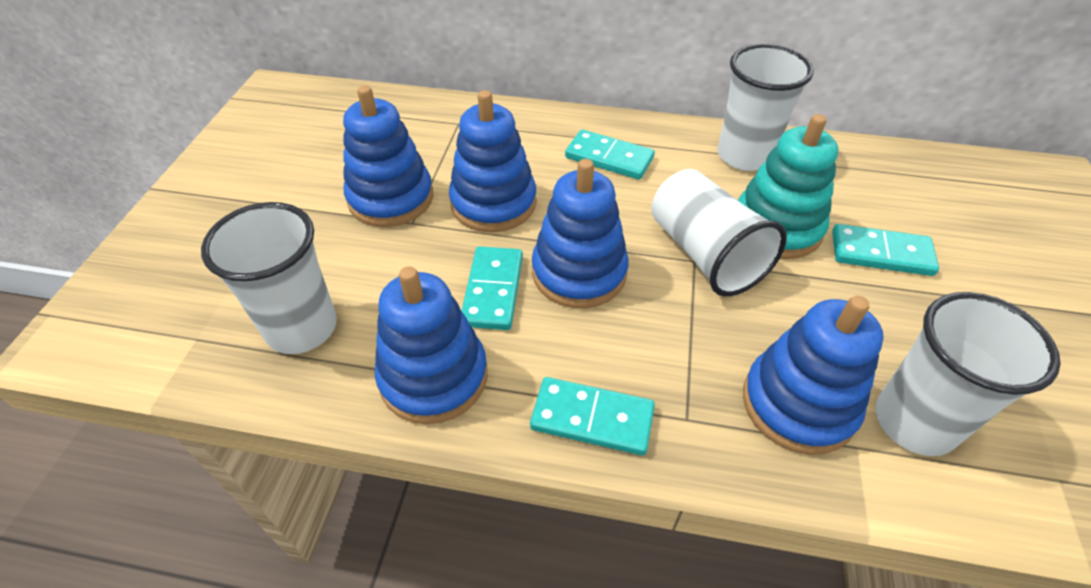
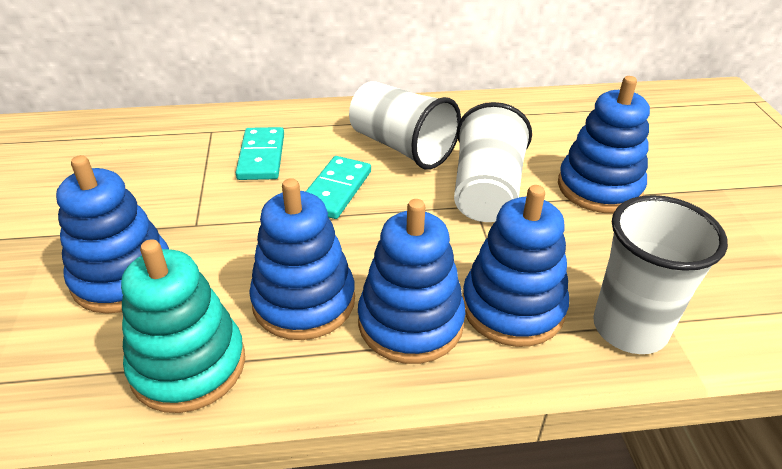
turquoise domino: 4 -> 2
white cup: 4 -> 3

